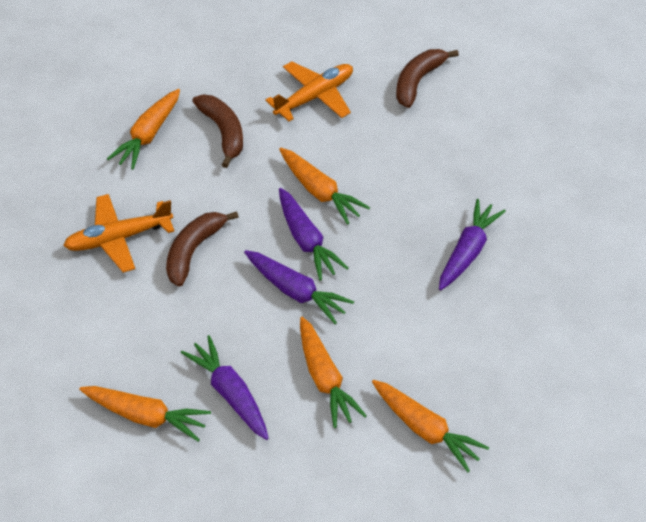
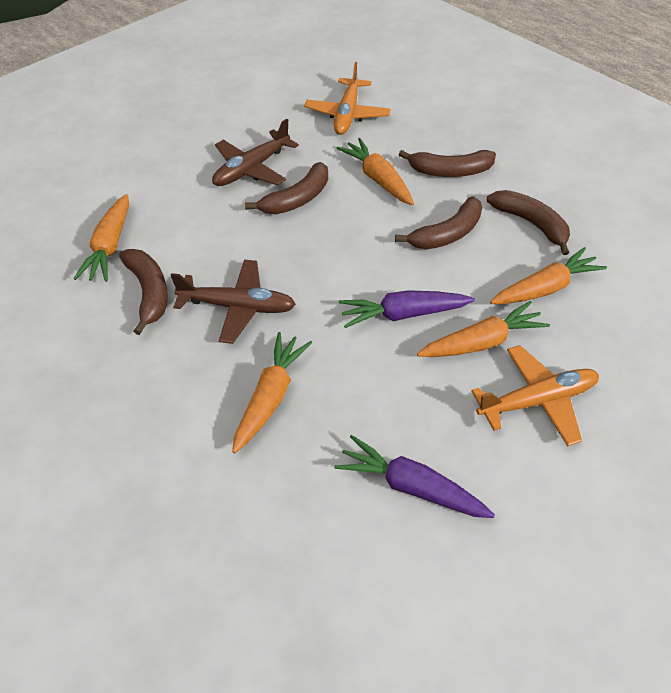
brown banana: 3 -> 5
brown plane: 0 -> 2
purple carrot: 4 -> 2

